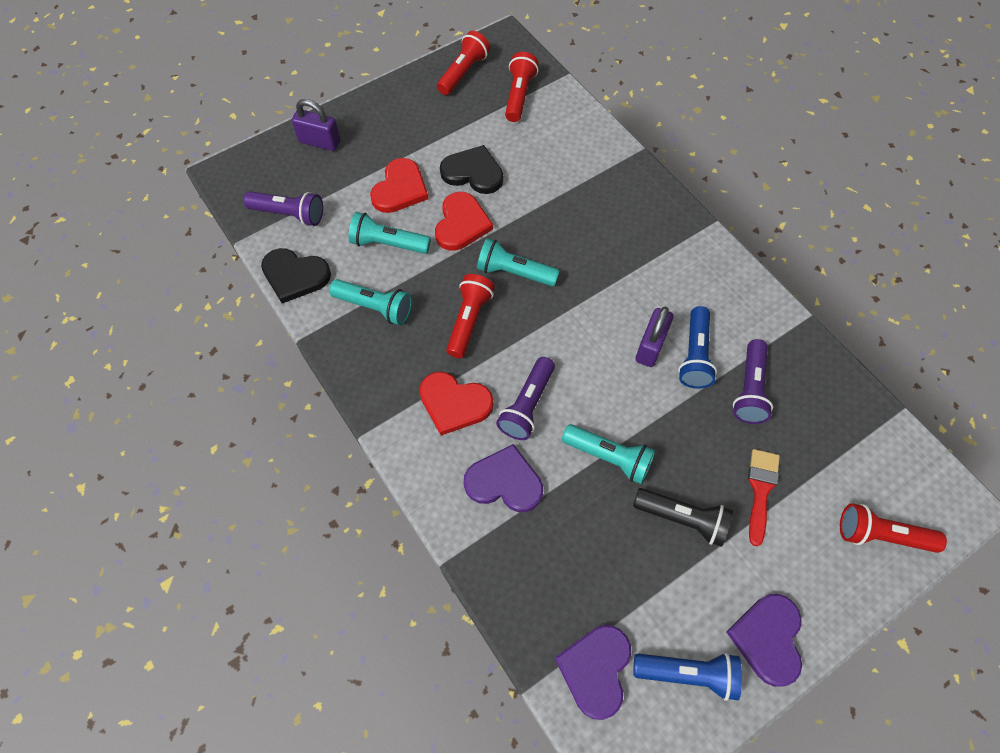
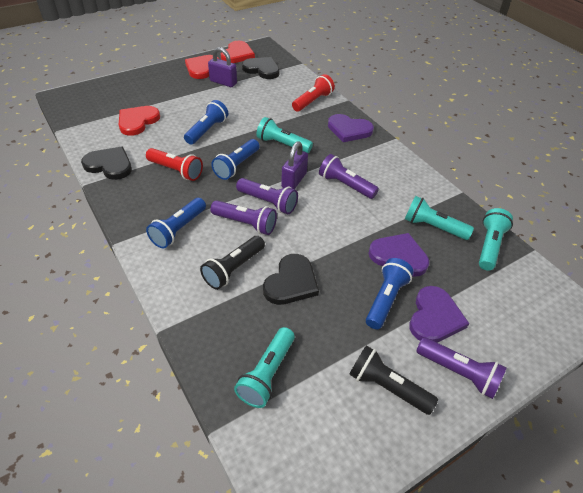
black flashlight: 1 -> 2
black heart: 2 -> 3
blue flashlight: 2 -> 4
purple flashlight: 3 -> 4
red brush: 1 -> 0
red flashlight: 4 -> 2

